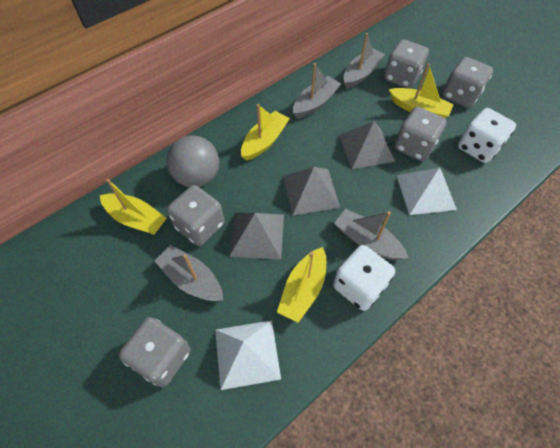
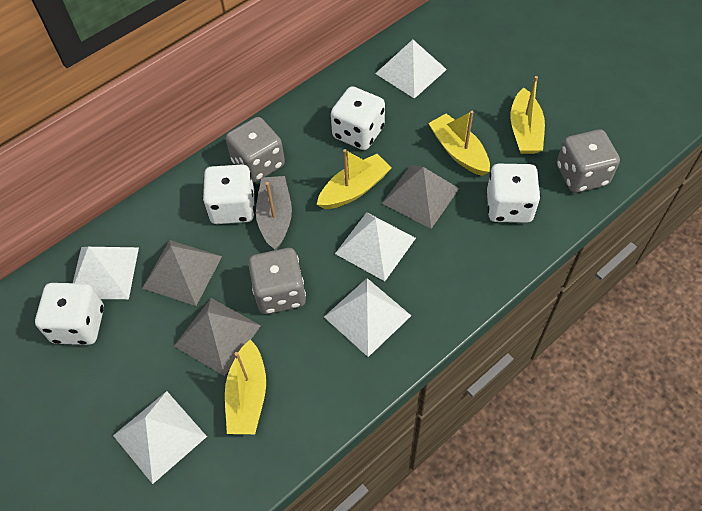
grey ball: 1 -> 0
grey boat: 4 -> 1
grey dice: 5 -> 3
white dice: 2 -> 4
white pyramid: 2 -> 5

